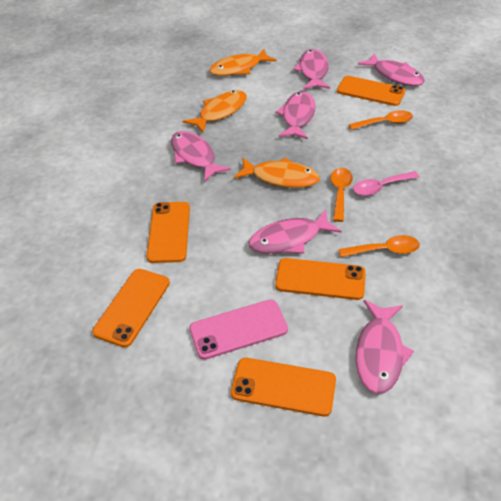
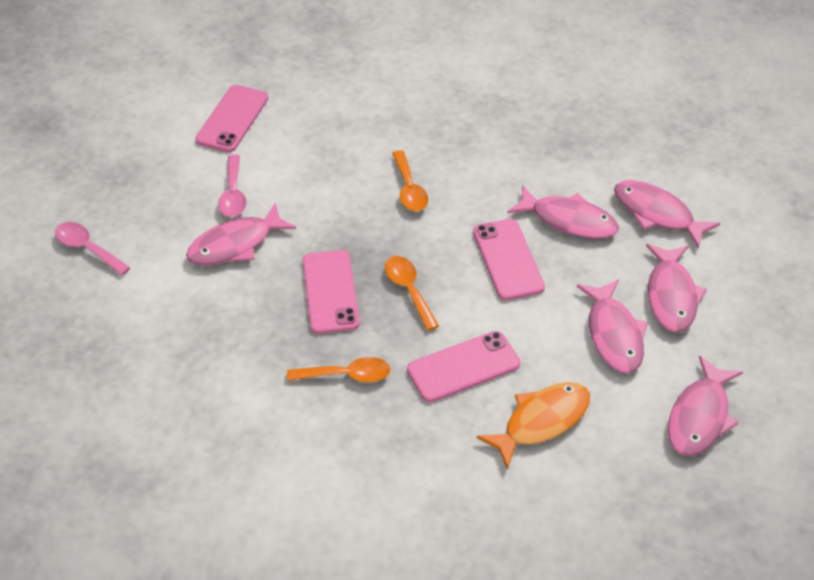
orange fish: 3 -> 1
orange phone: 5 -> 0
pink phone: 1 -> 4
pink spoon: 1 -> 2

